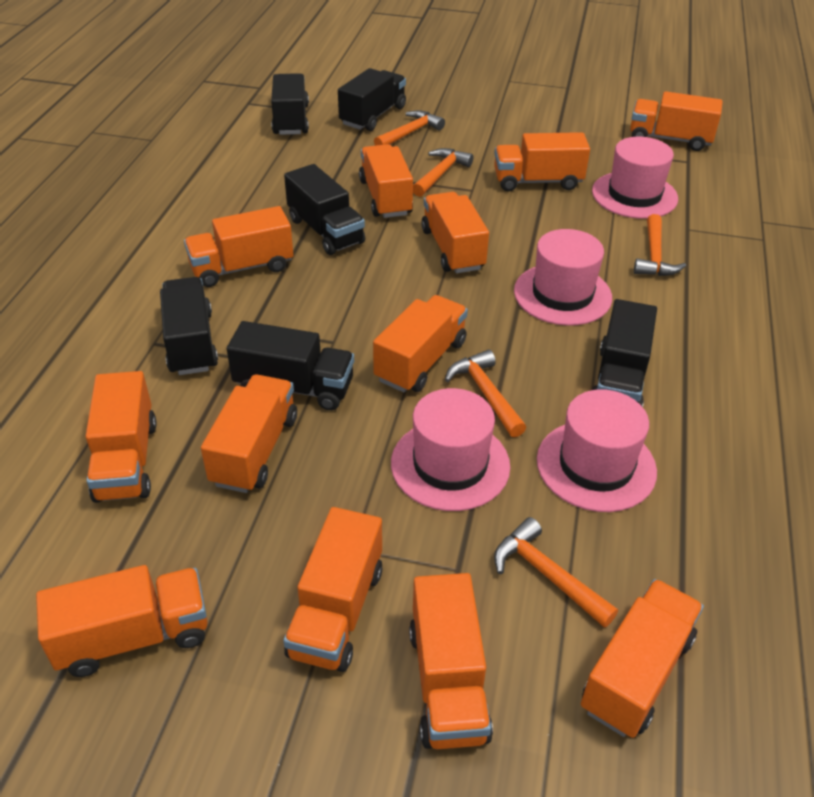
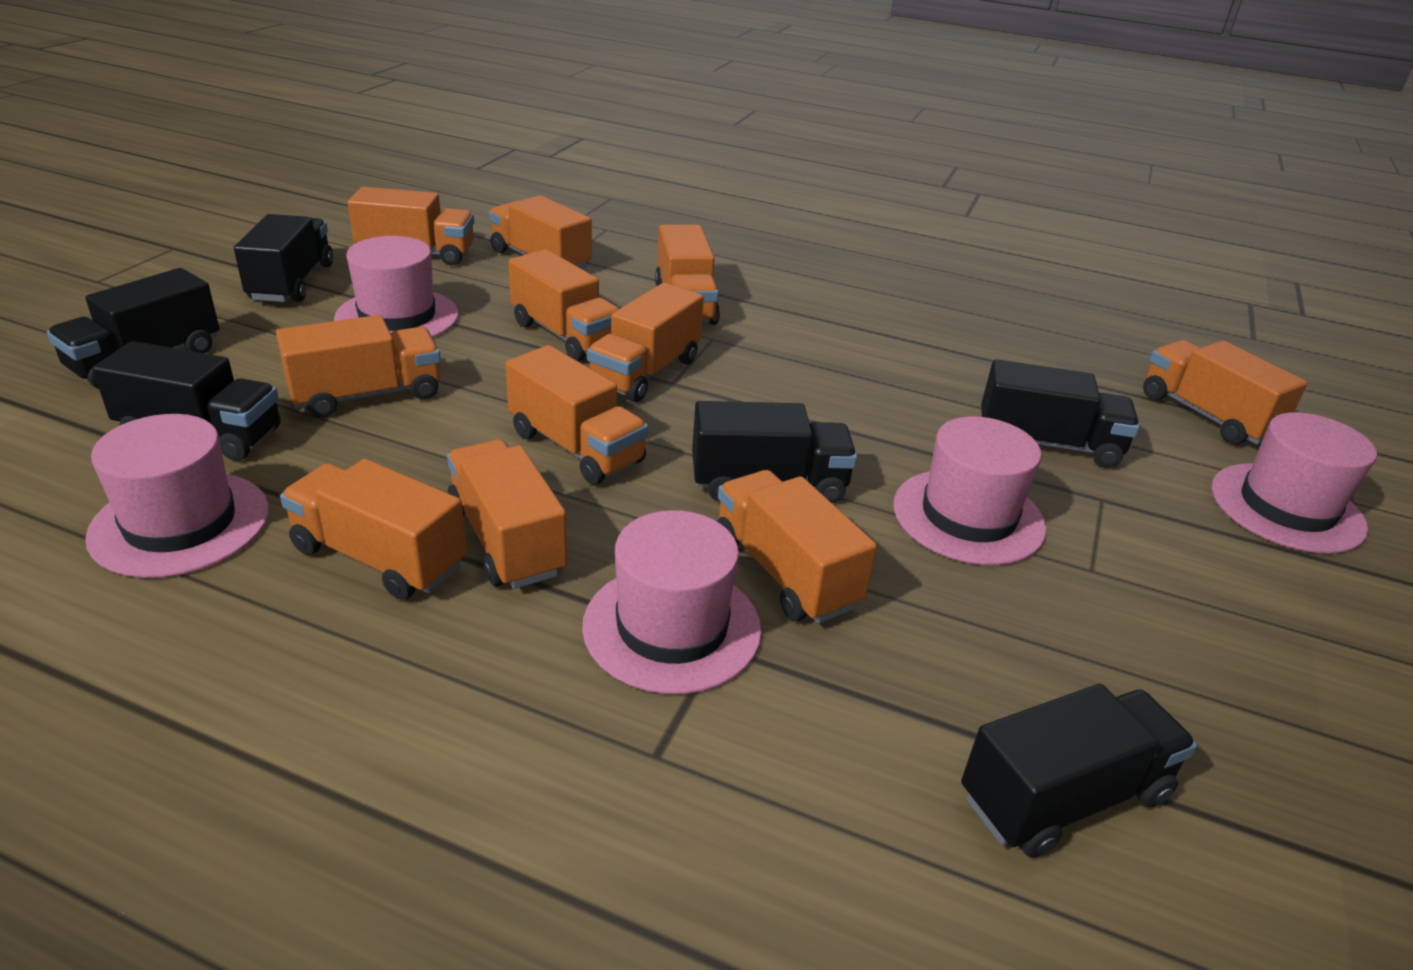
orange hammer: 5 -> 0
orange truck: 12 -> 11
pink hat: 4 -> 5

